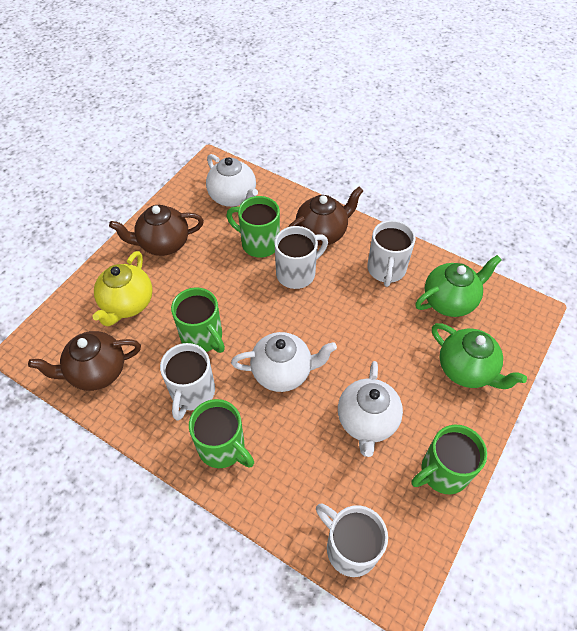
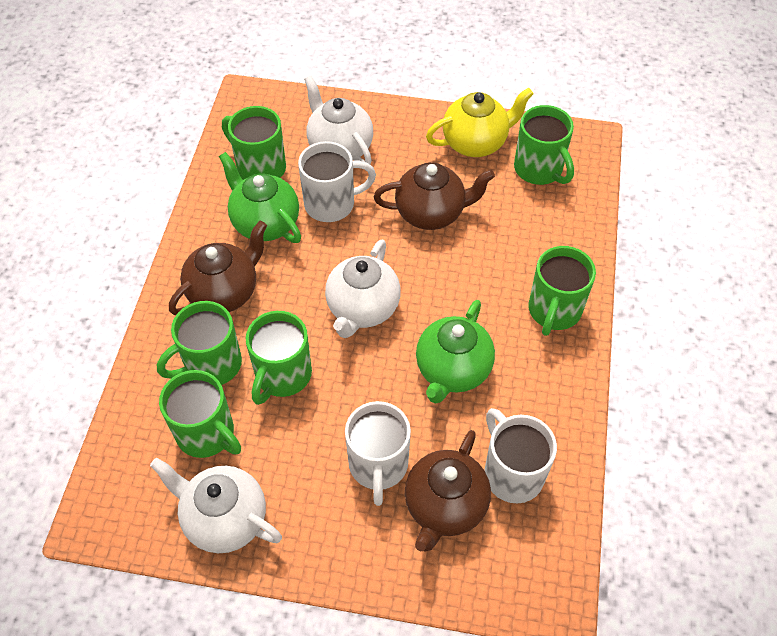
green mug: 4 -> 6
white mug: 4 -> 3

